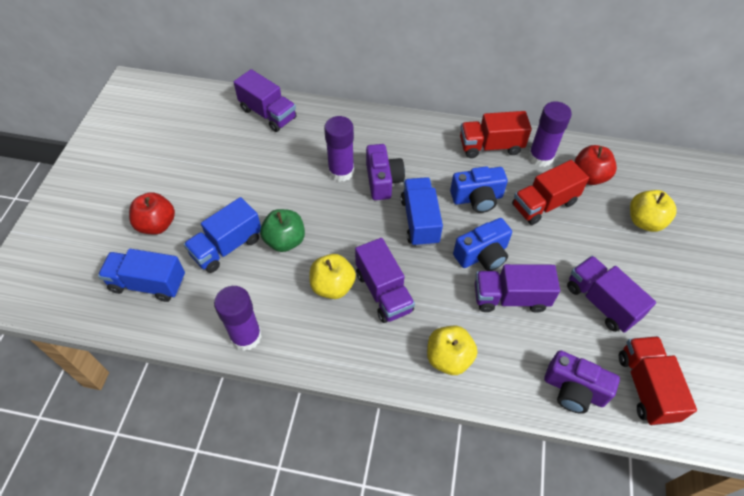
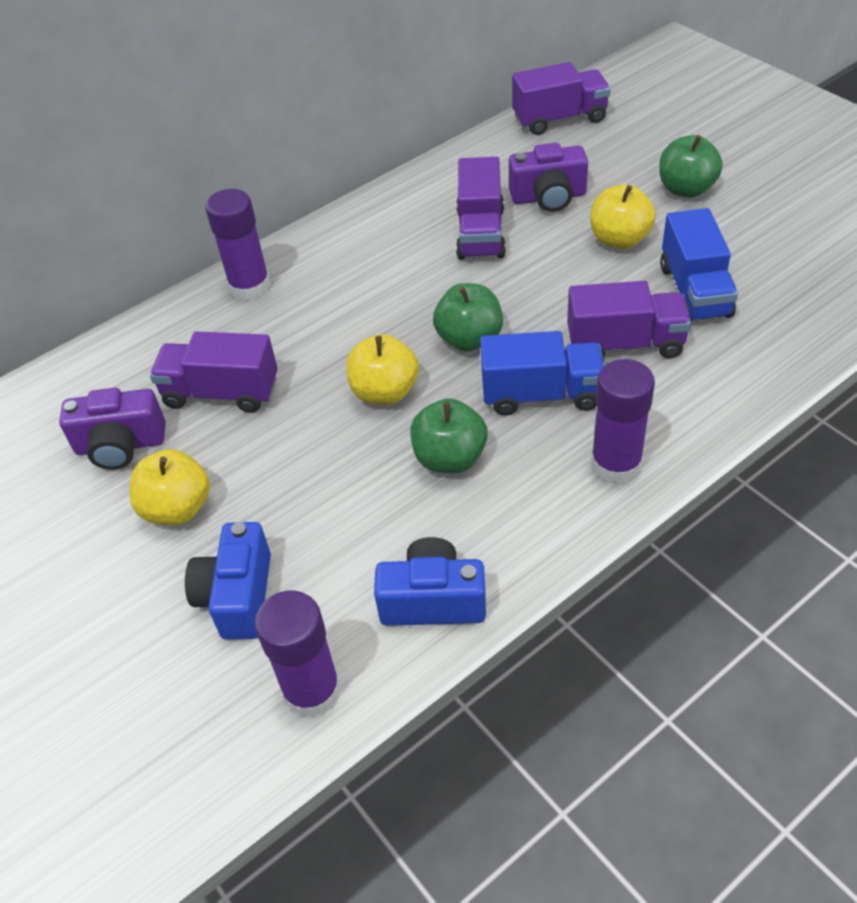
blue truck: 3 -> 2
green apple: 1 -> 3
red apple: 2 -> 0
red truck: 3 -> 0

